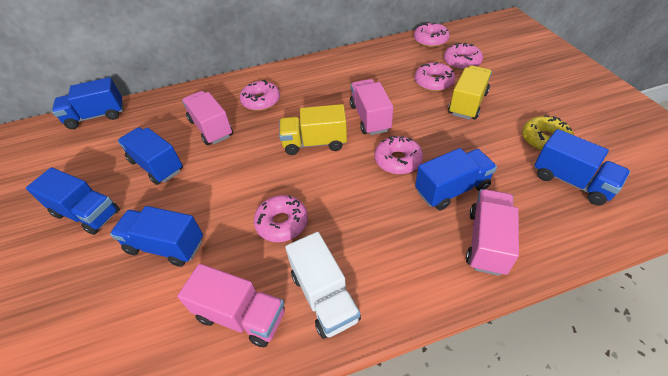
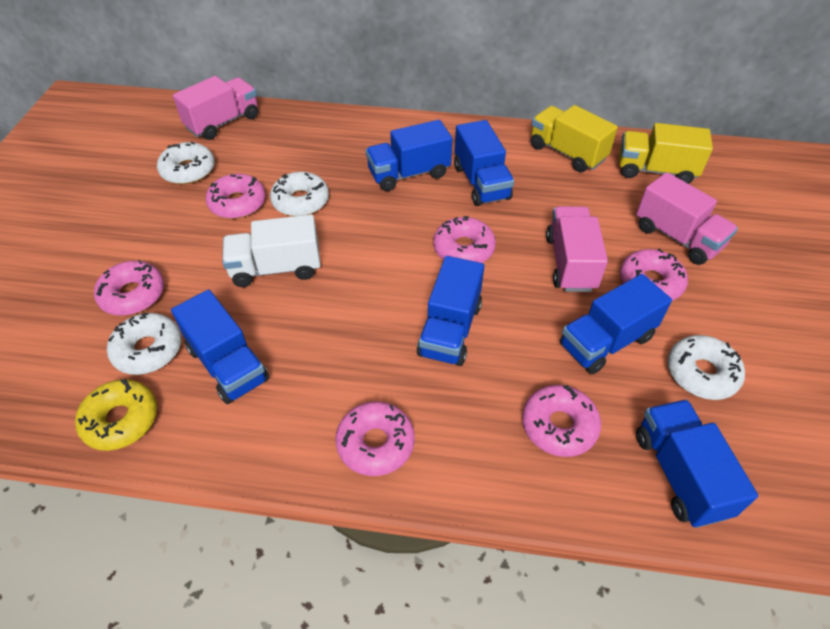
pink truck: 4 -> 3
white donut: 0 -> 4

